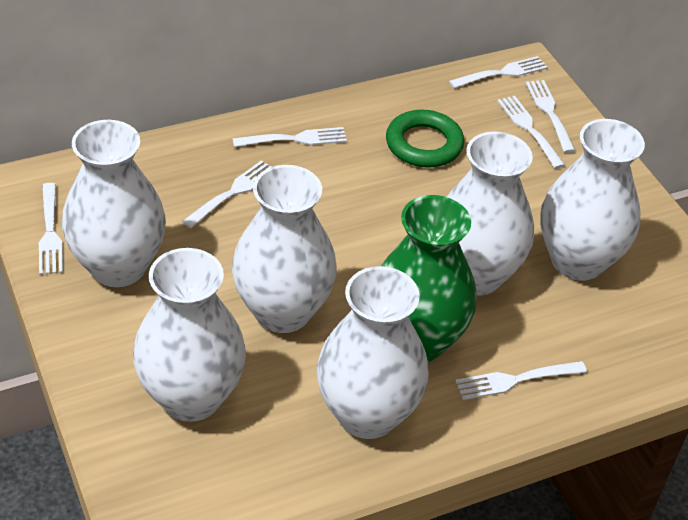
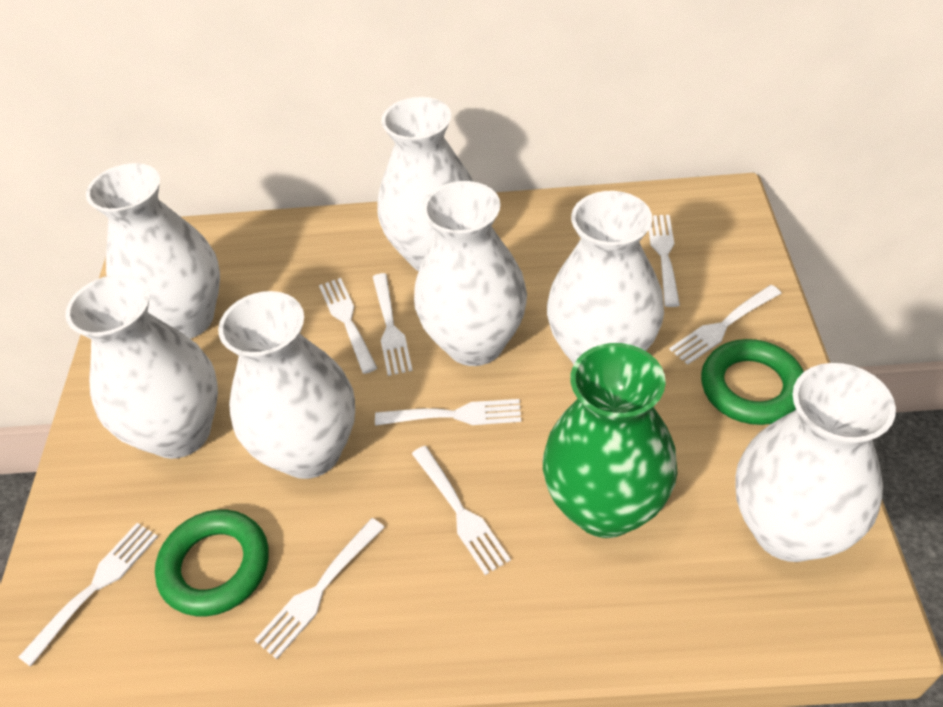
green ring: 1 -> 2
white fork: 7 -> 8
white vase: 6 -> 7

